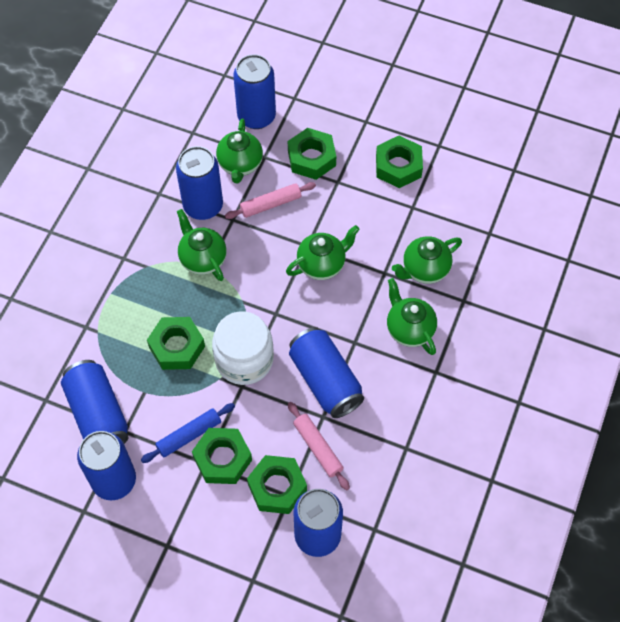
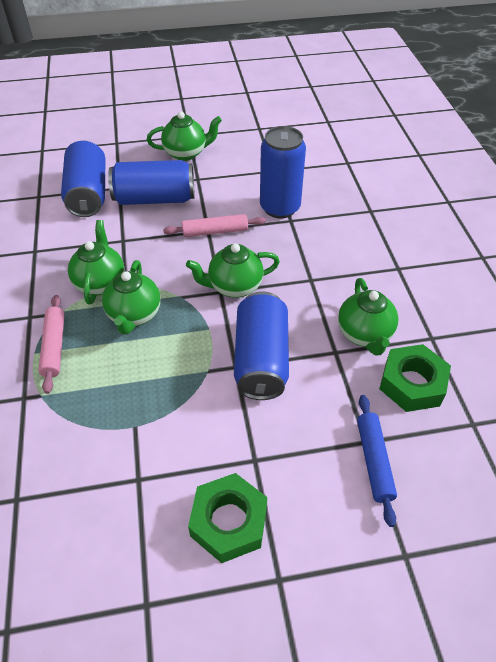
blue can: 6 -> 4
green nut: 5 -> 2
white jar: 1 -> 0

